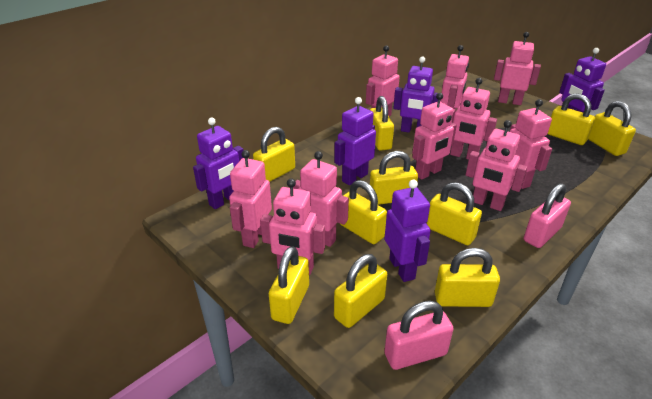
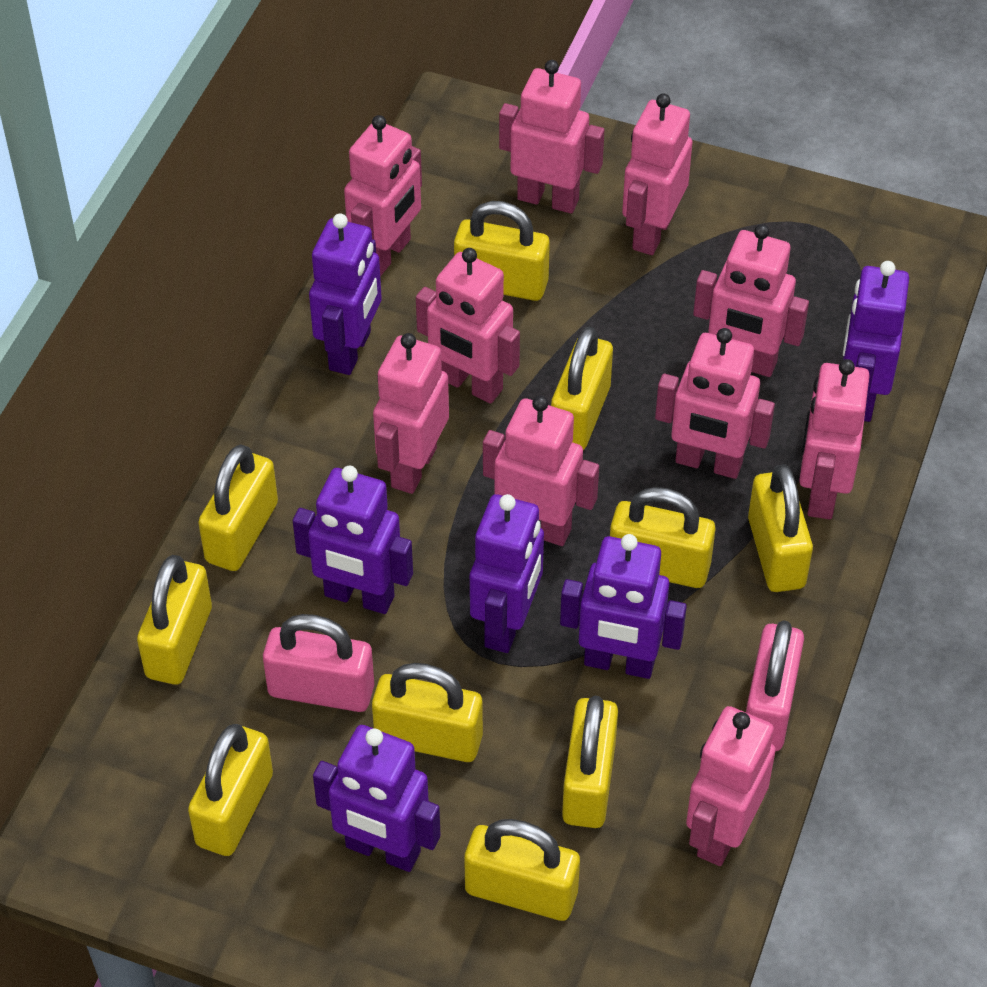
purple robot: 5 -> 6

